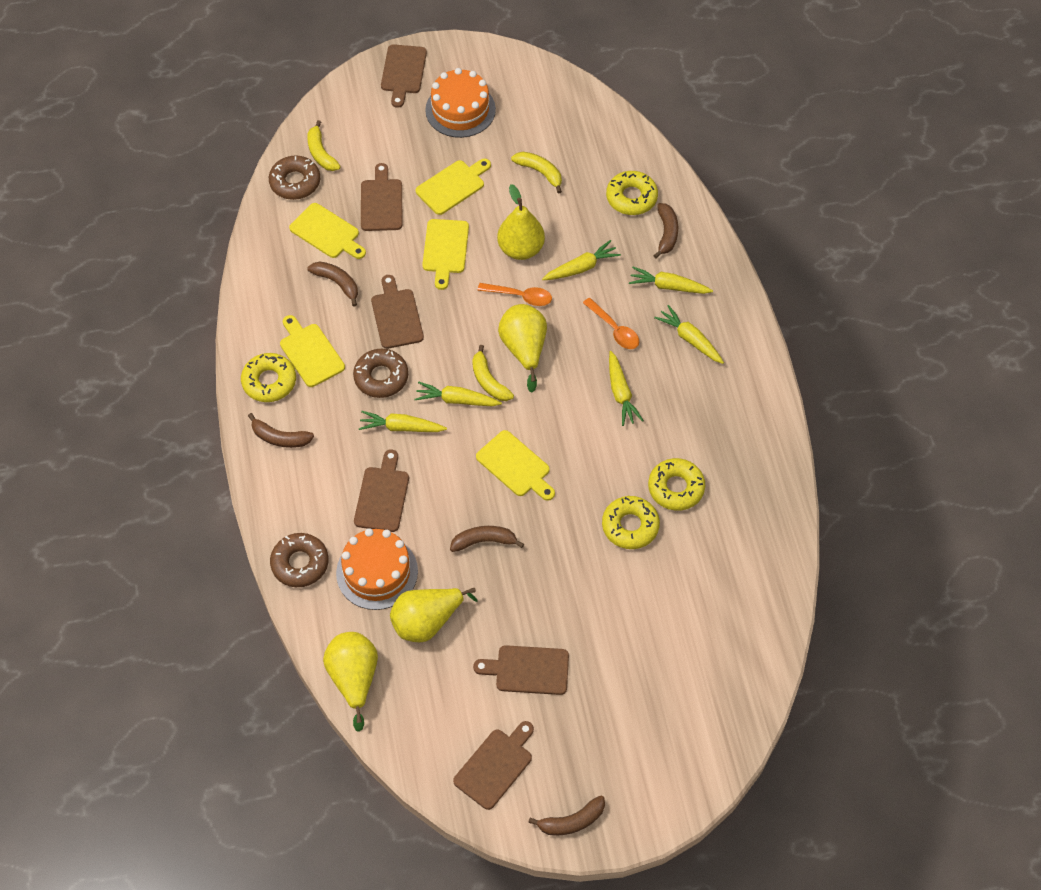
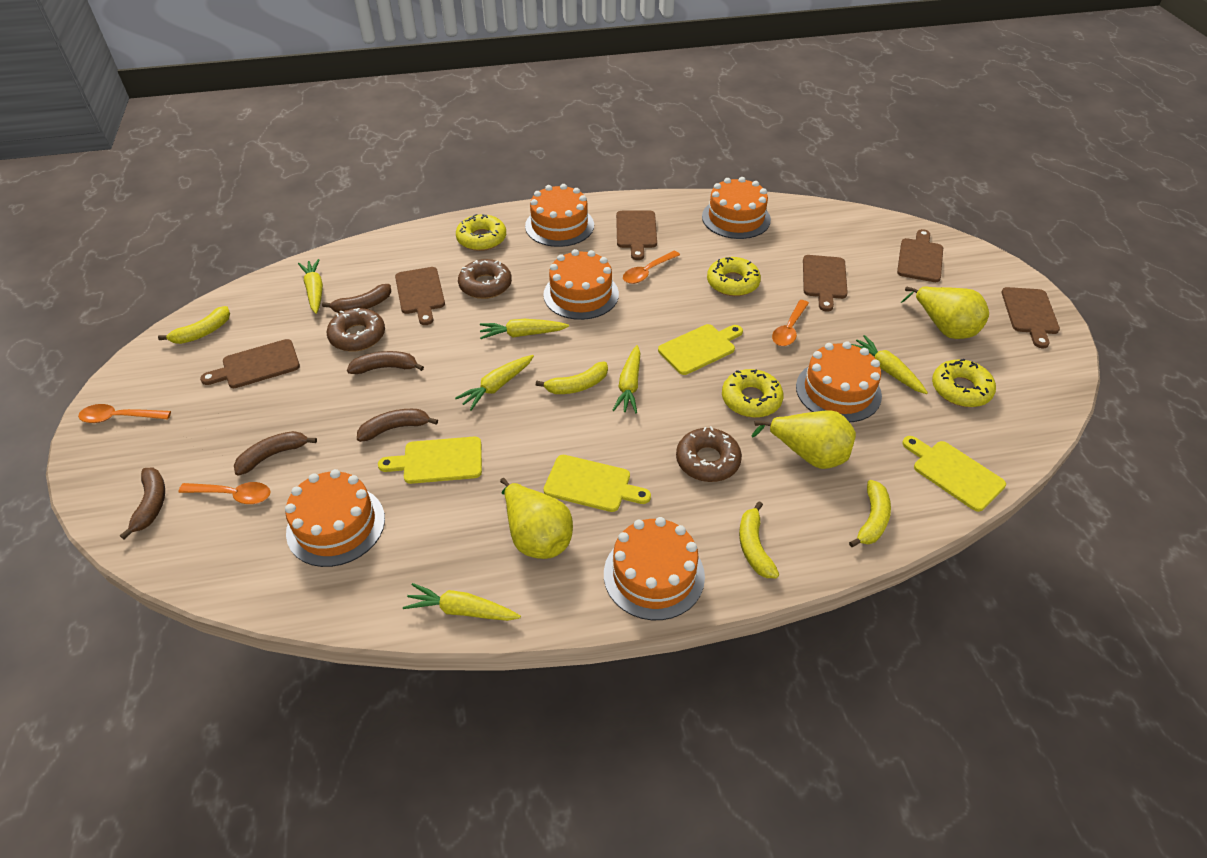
orange cake: 2 -> 6
orange spoon: 2 -> 4
yellow banana: 3 -> 4
yellow cutting board: 5 -> 4
yellow pear: 4 -> 3

